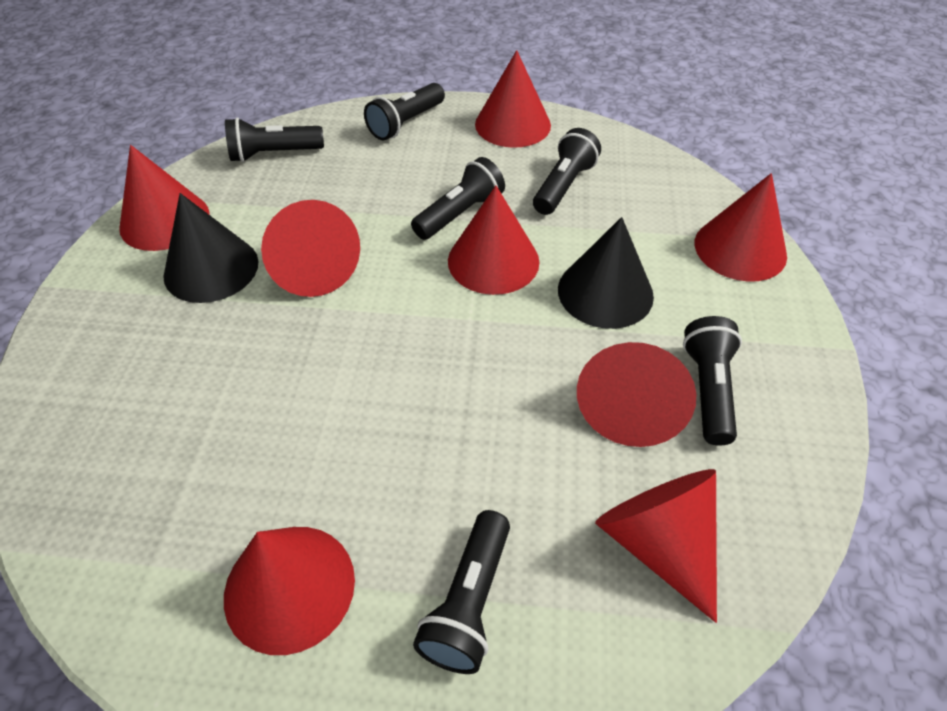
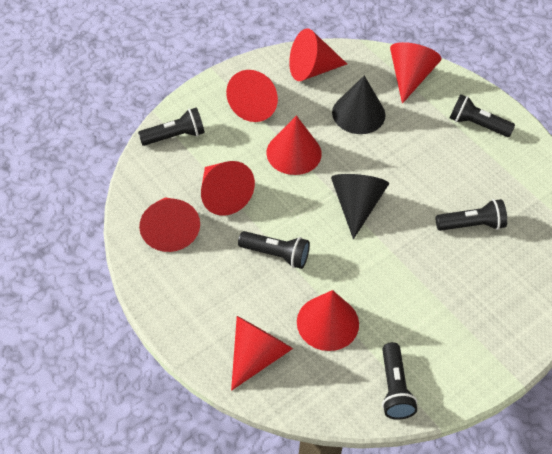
black flashlight: 6 -> 5

